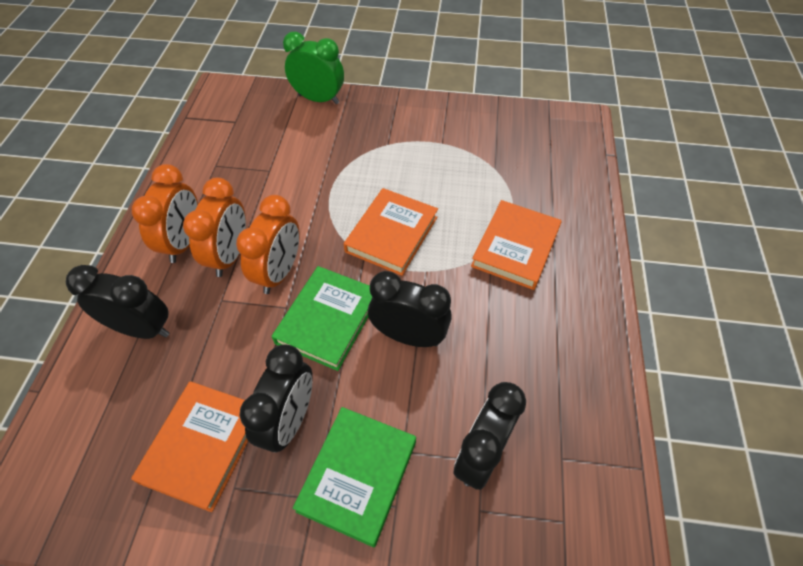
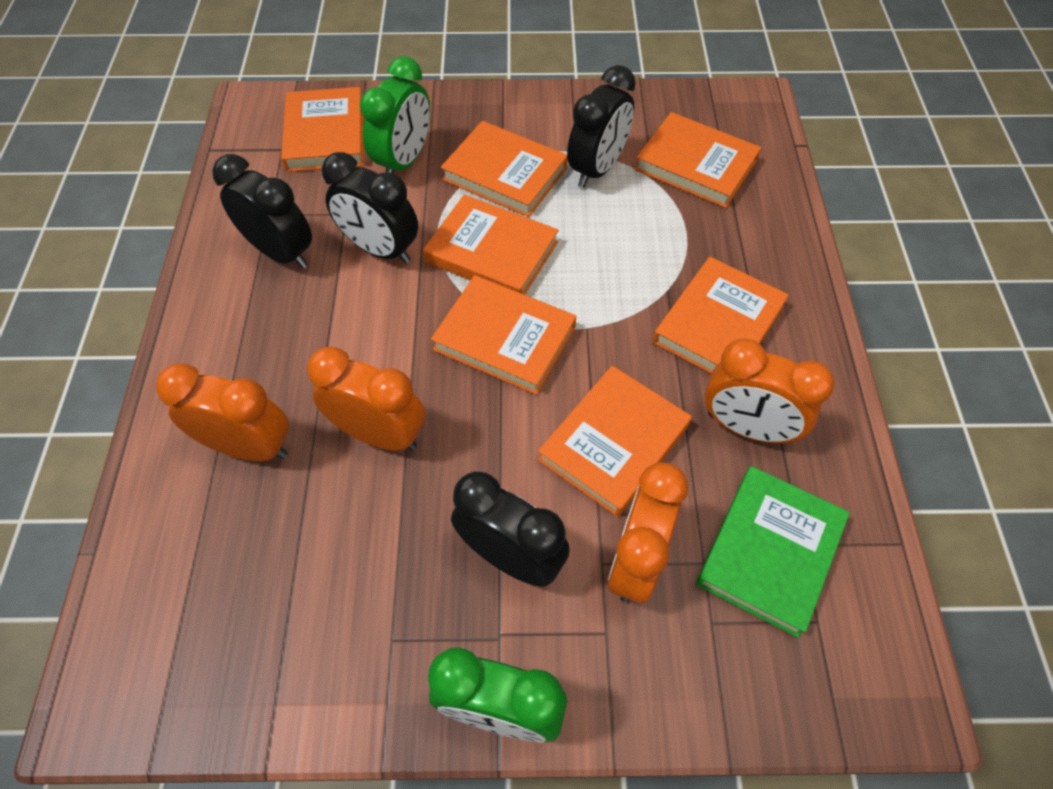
green book: 2 -> 1
green clock: 1 -> 2
orange book: 3 -> 7
orange clock: 3 -> 4

